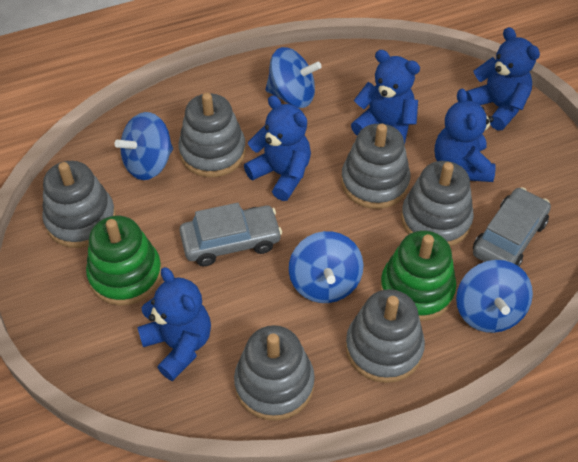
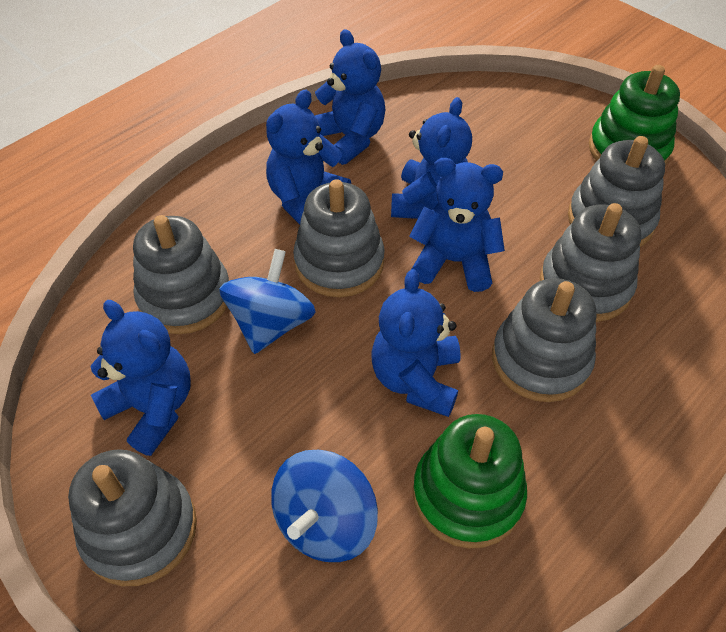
blue spinning top: 4 -> 2
blue teddy bear: 5 -> 6
grey car: 2 -> 0

